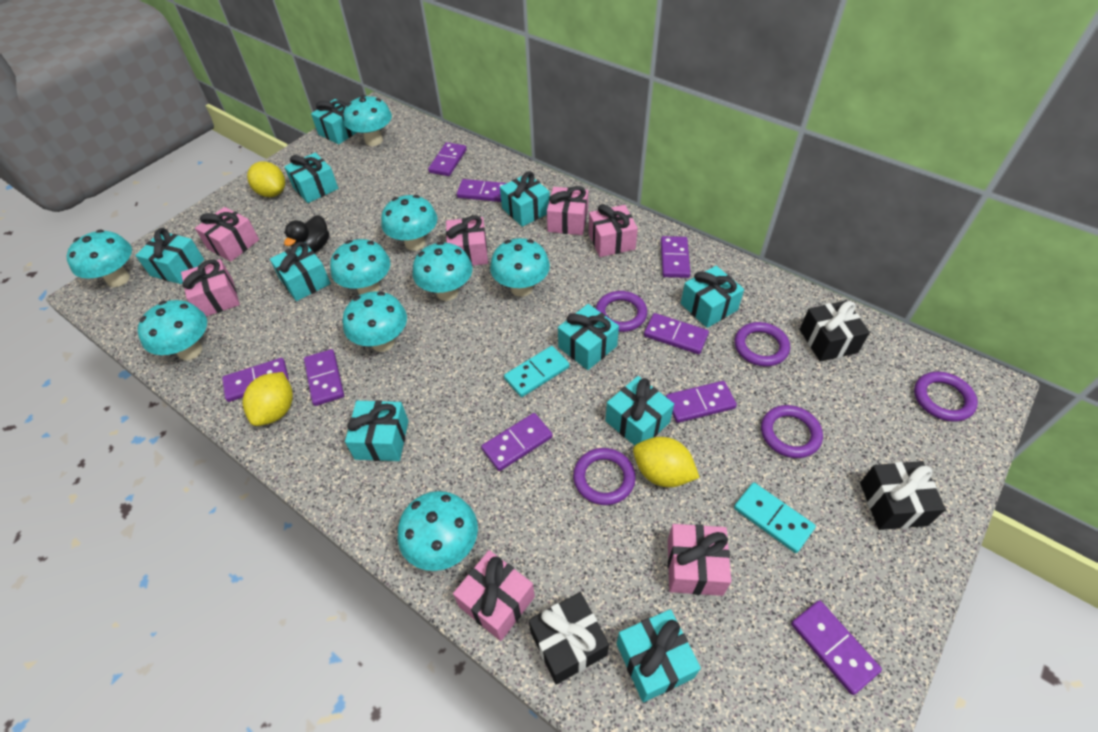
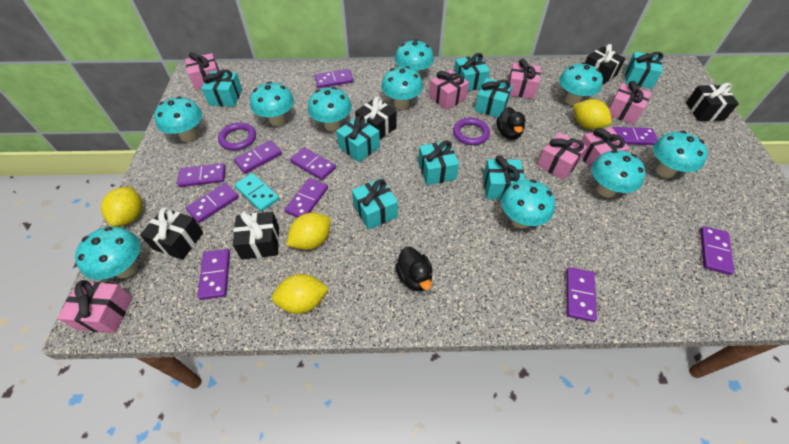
black duck: 1 -> 2
black gift: 3 -> 5
purple domino: 9 -> 10
purple ring: 5 -> 2
turquoise domino: 2 -> 1
turquoise gift: 10 -> 8
turquoise mushroom: 9 -> 10
yellow lemon: 3 -> 4

